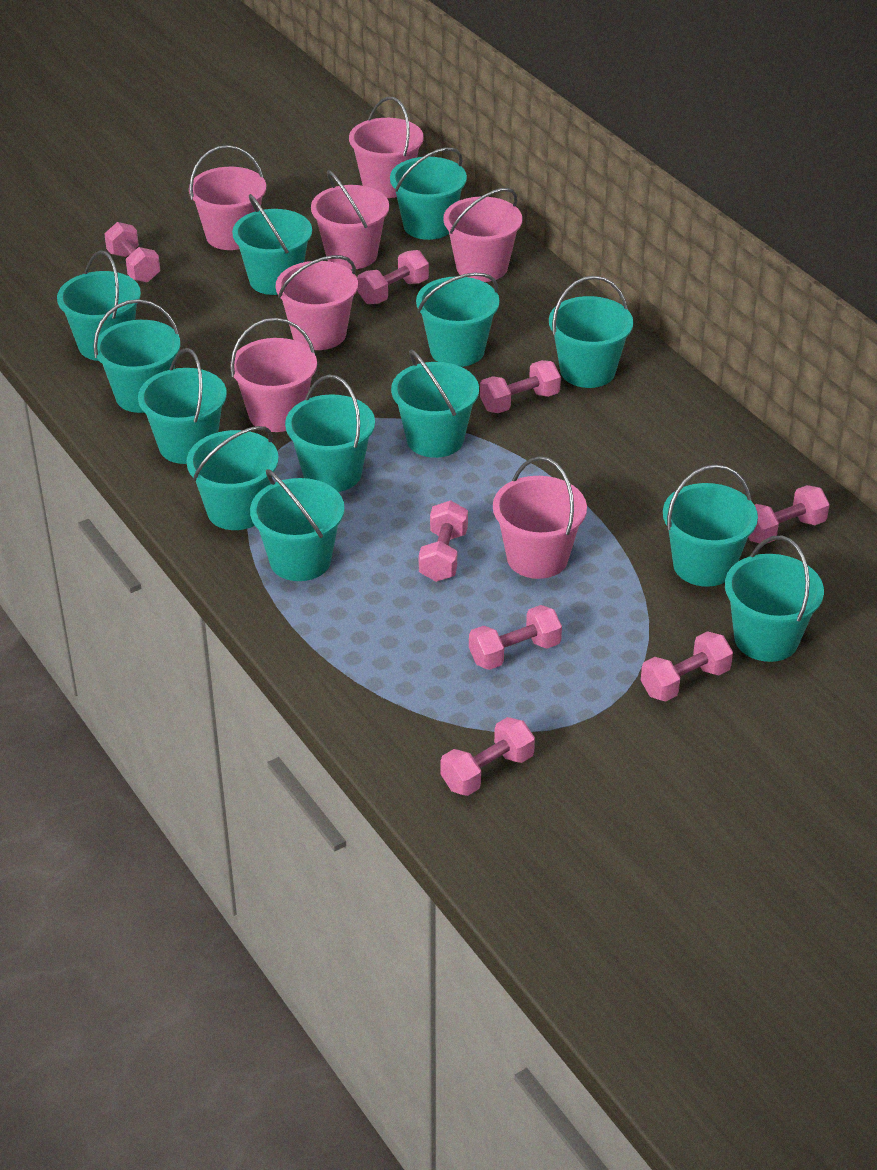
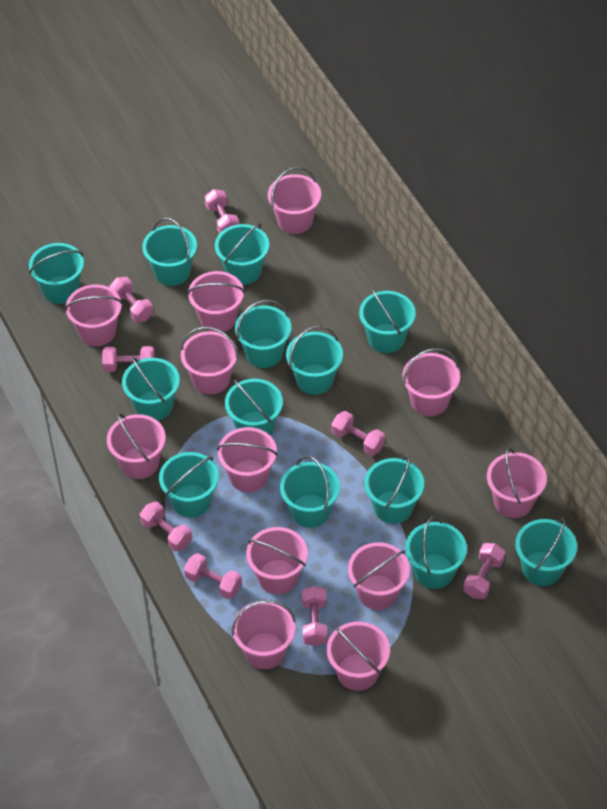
pink bucket: 7 -> 12

